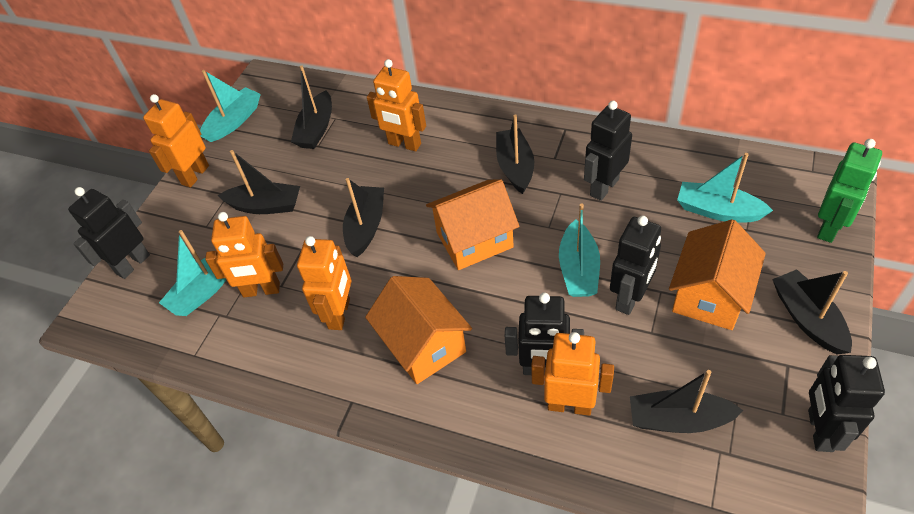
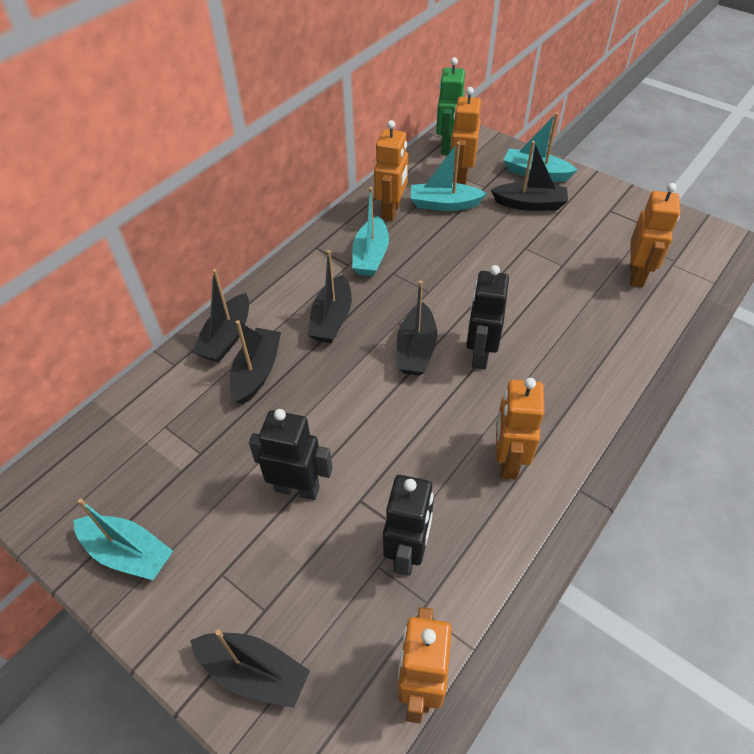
black robot: 5 -> 3
orange house: 3 -> 0

